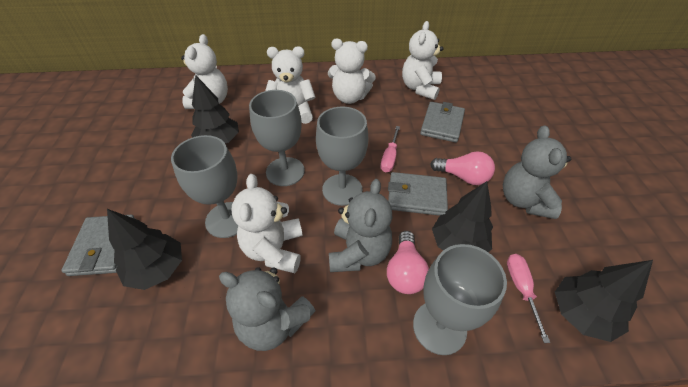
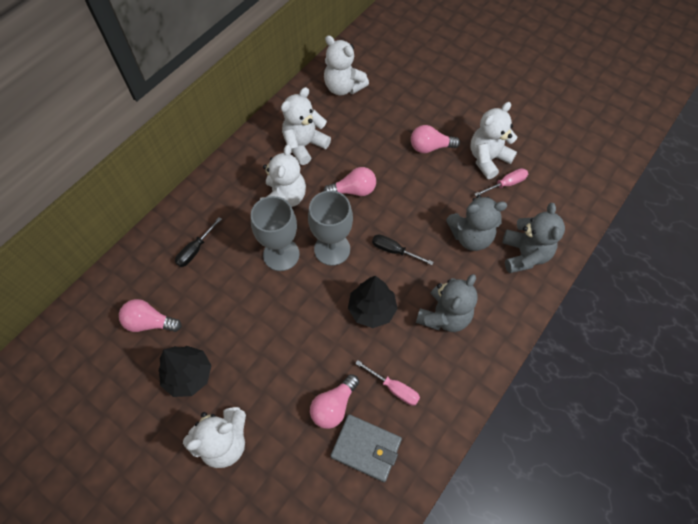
black screwdriver: 0 -> 2
black tree: 4 -> 2
grey goblet: 4 -> 2
grey wallet: 3 -> 1
pink light bulb: 2 -> 4

